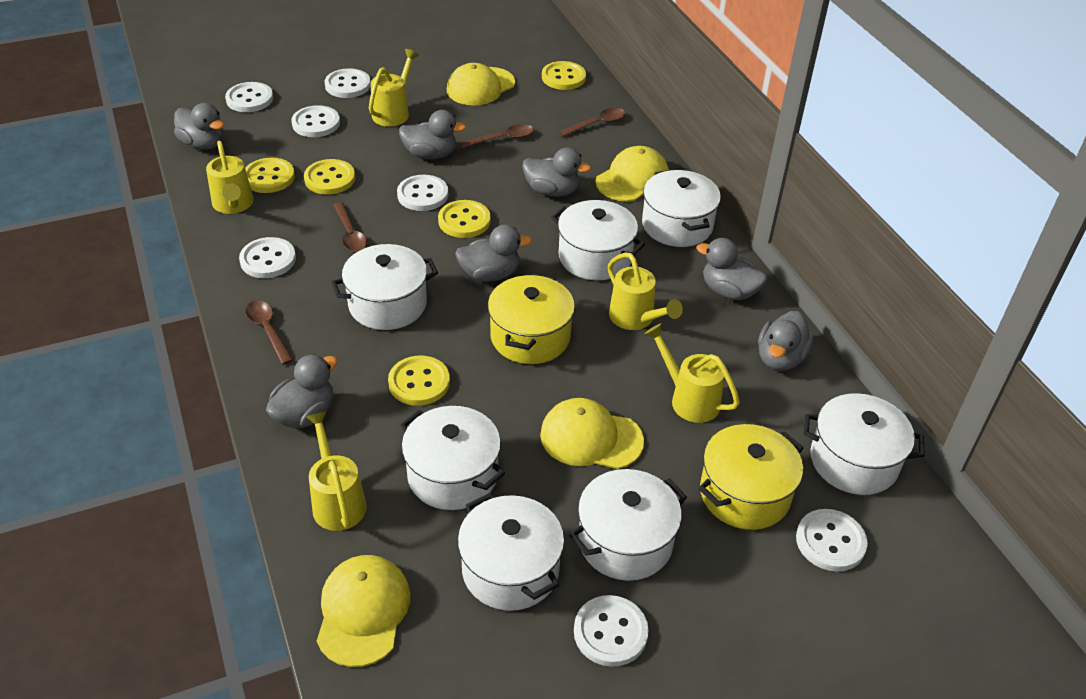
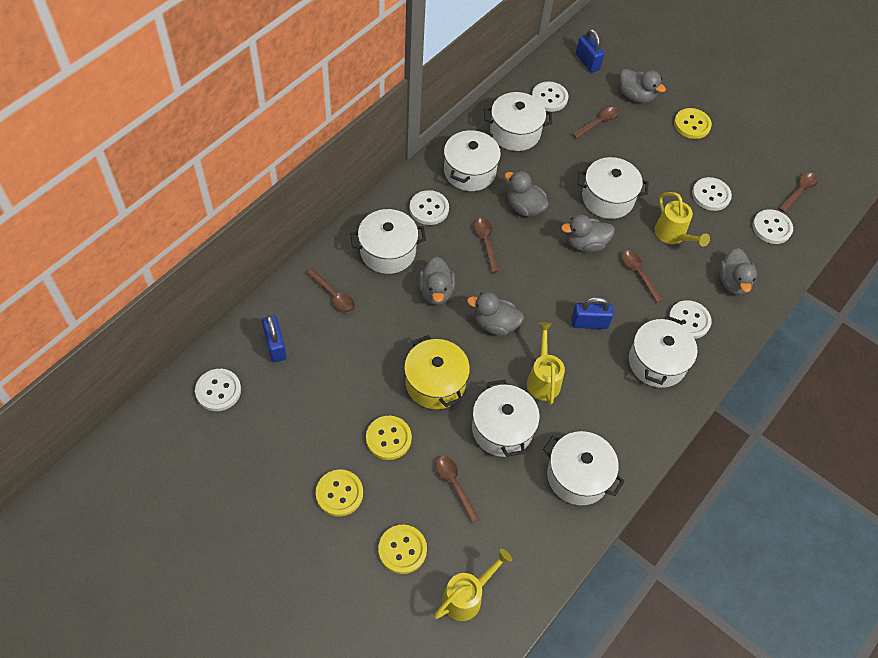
blue padlock: 0 -> 3
brown spoon: 4 -> 6
grey duck: 7 -> 6
white button: 7 -> 6
yellow button: 5 -> 4
yellow cap: 4 -> 0
yellow pot: 2 -> 1
yellow watering can: 5 -> 3

